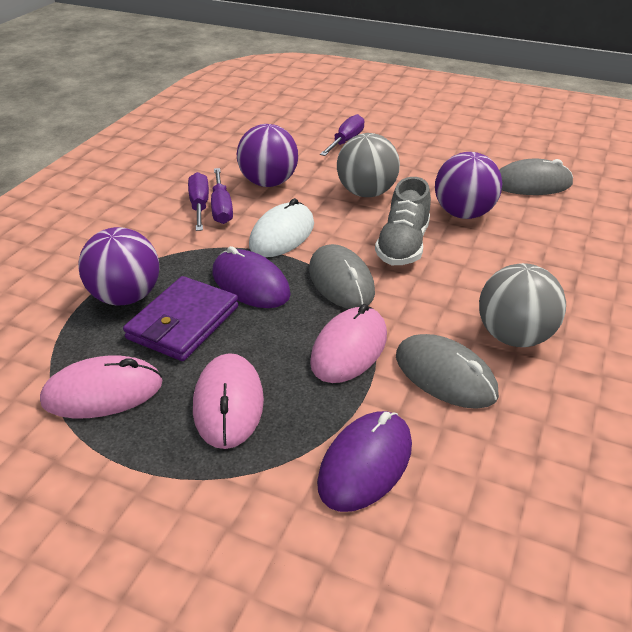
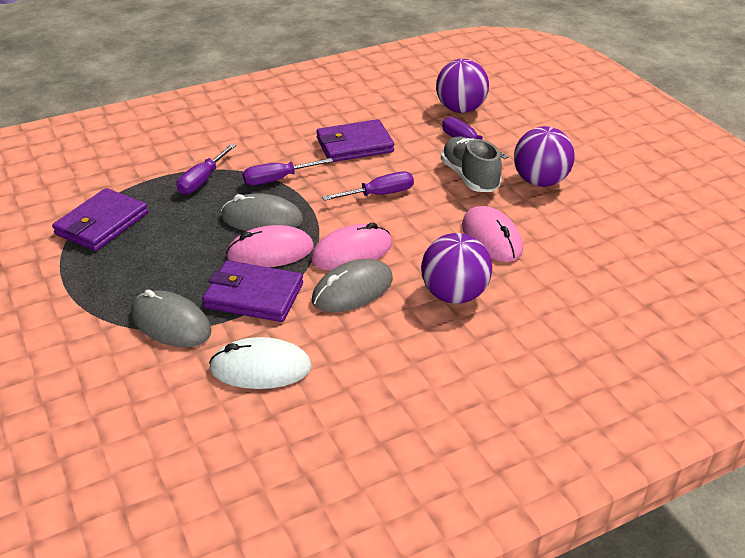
grey ball: 2 -> 0
purple mouse: 2 -> 0
purple screwdriver: 3 -> 4
purple wallet: 1 -> 3

